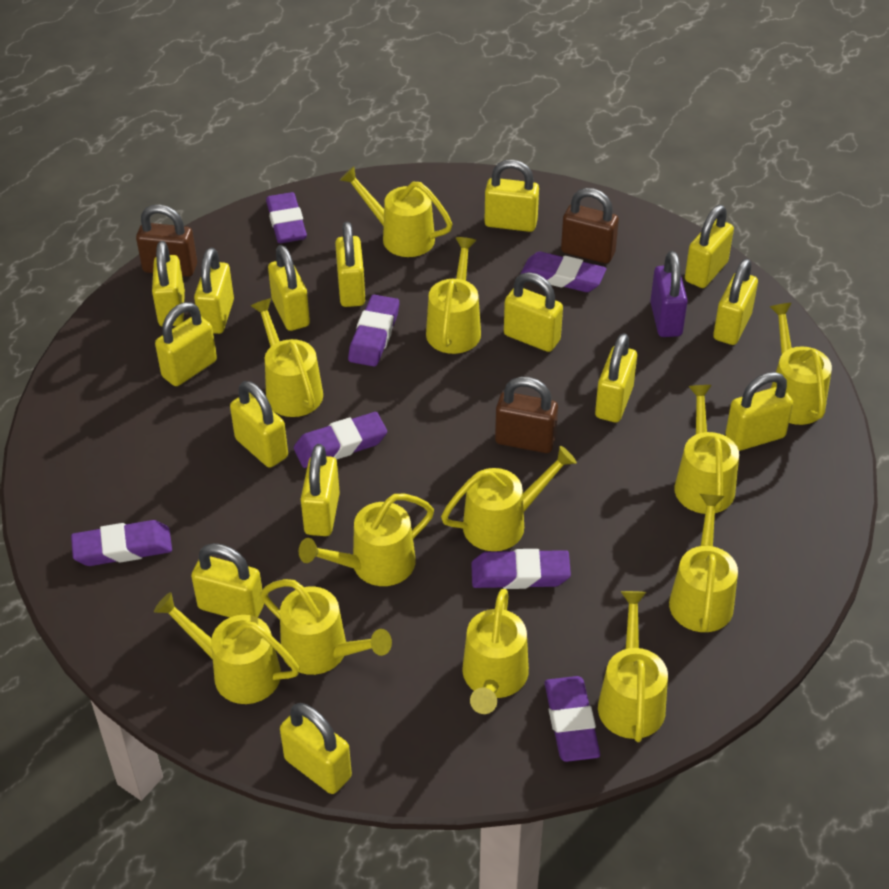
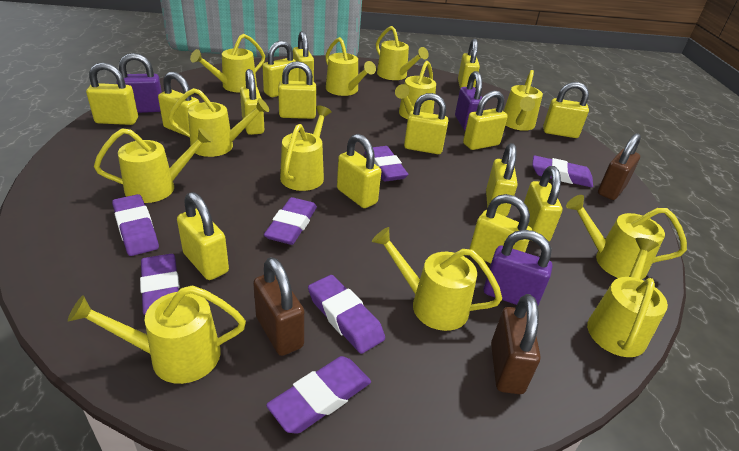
purple padlock: 1 -> 3

